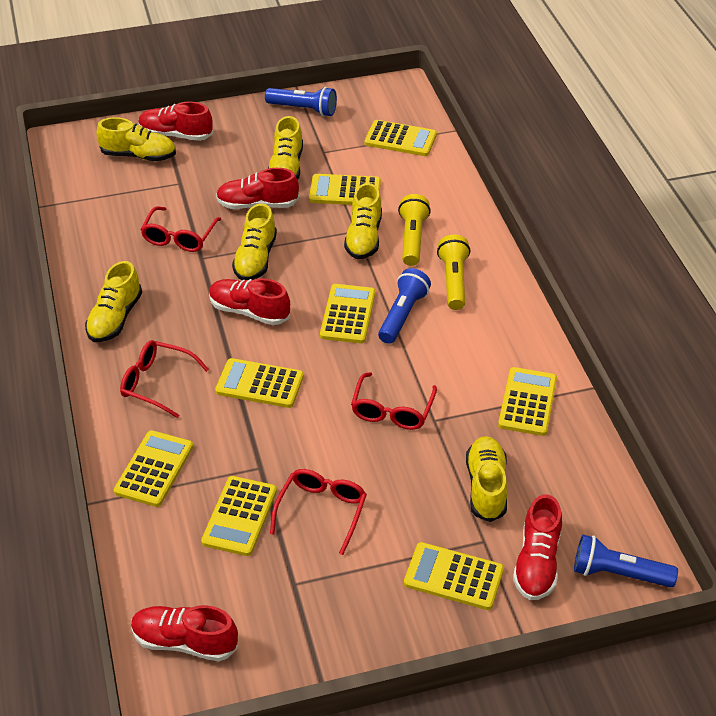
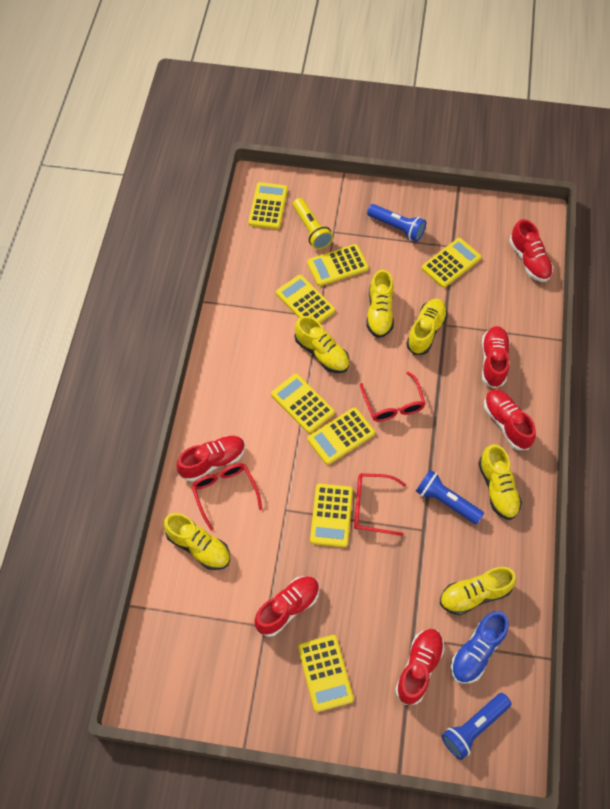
blue shoe: 0 -> 1
red glasses: 4 -> 3
red shoe: 5 -> 6
yellow flashlight: 2 -> 1

